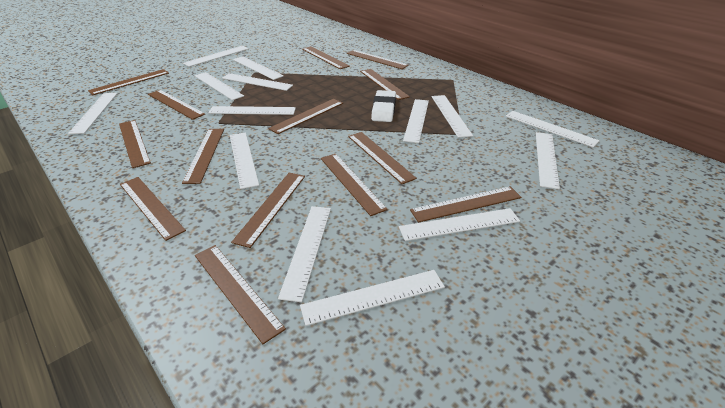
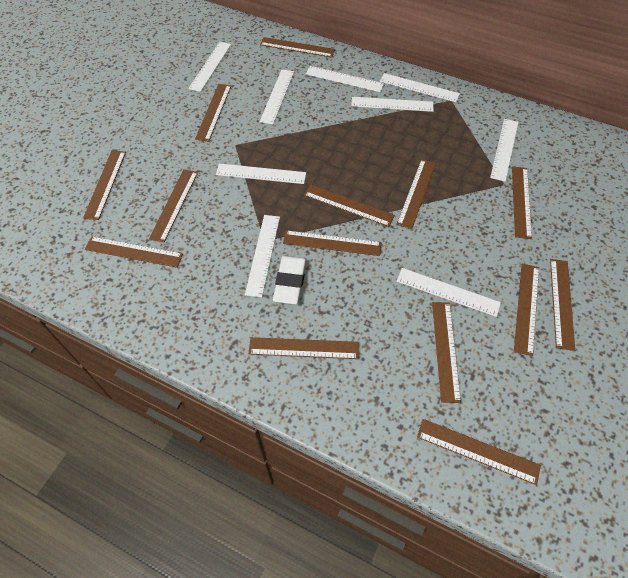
white ruler: 14 -> 9

